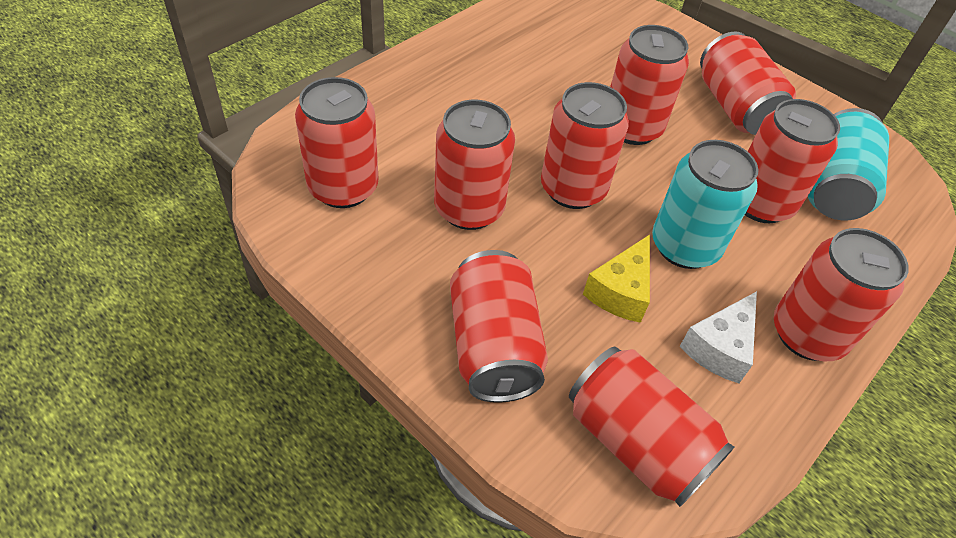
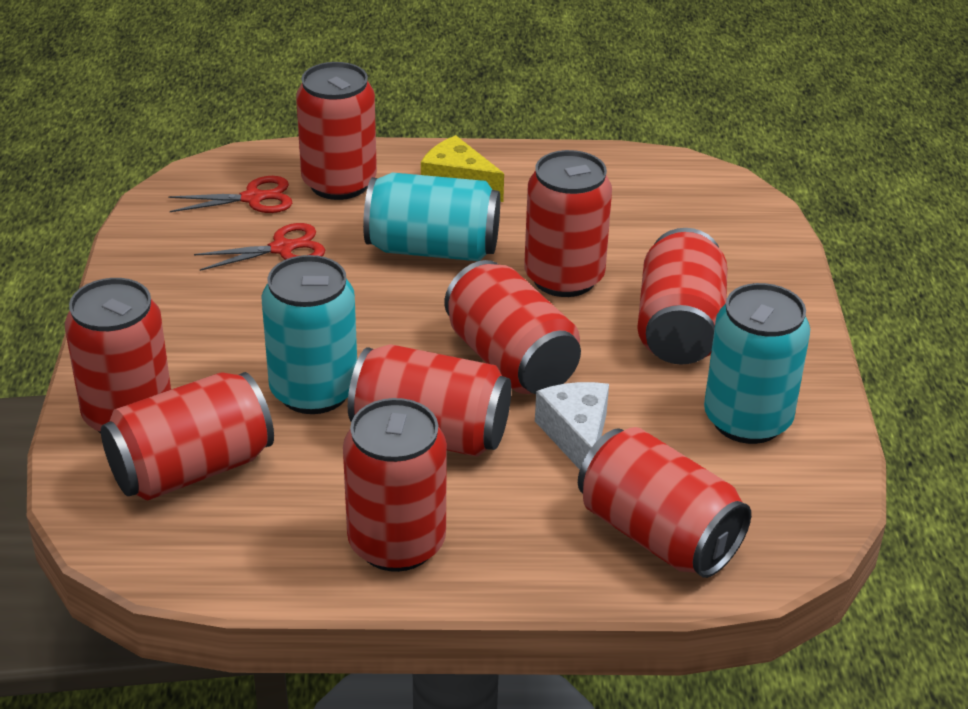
red scissors: 0 -> 2
turquoise can: 2 -> 3

